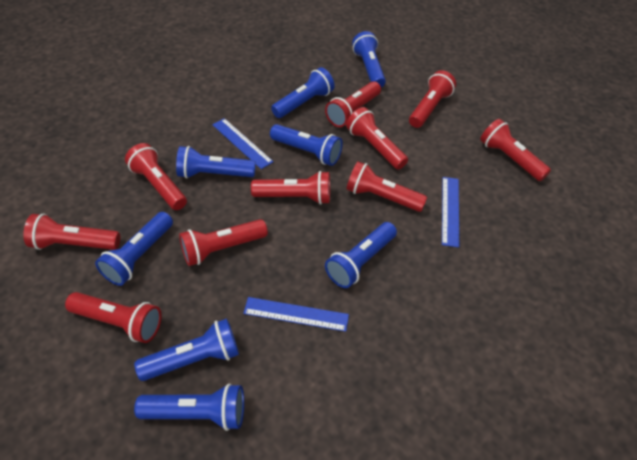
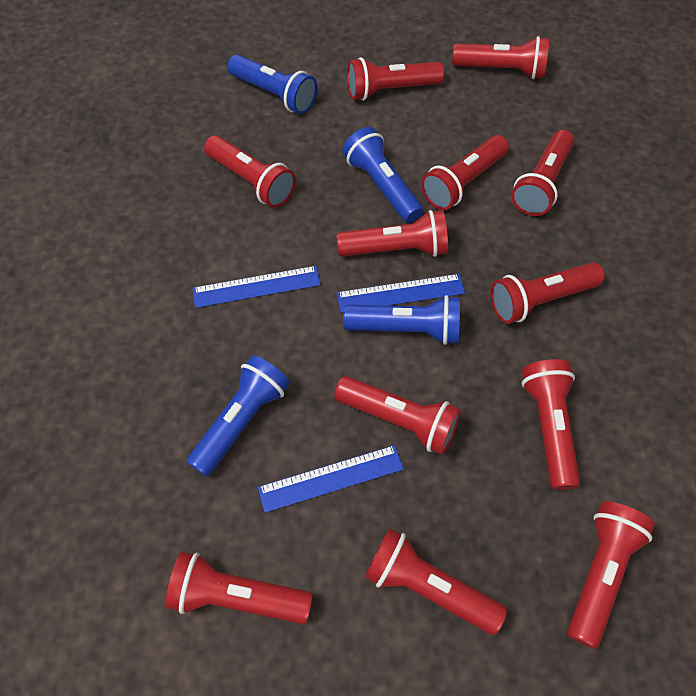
blue flashlight: 8 -> 4
red flashlight: 10 -> 12

